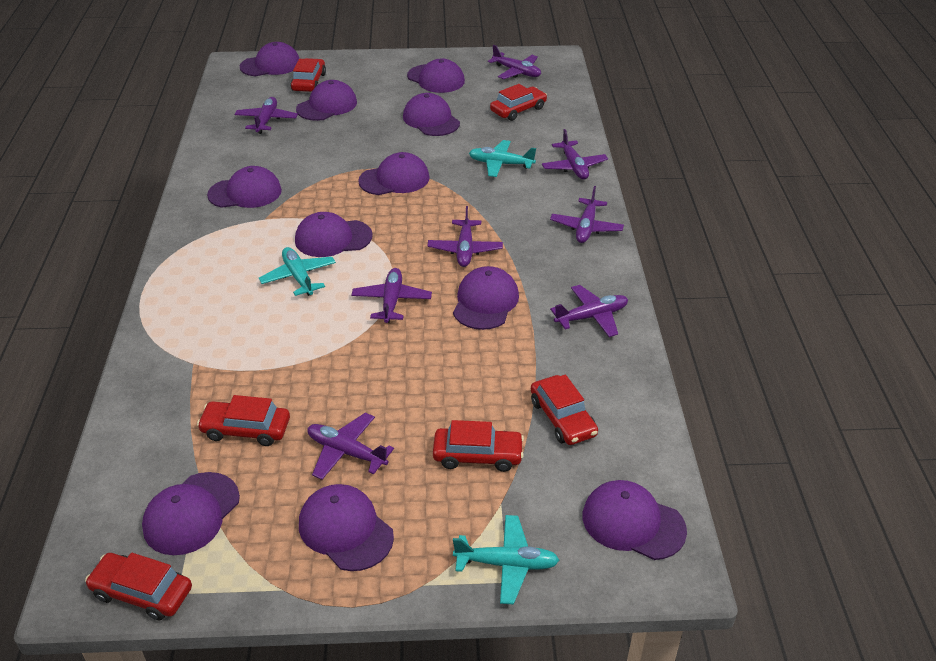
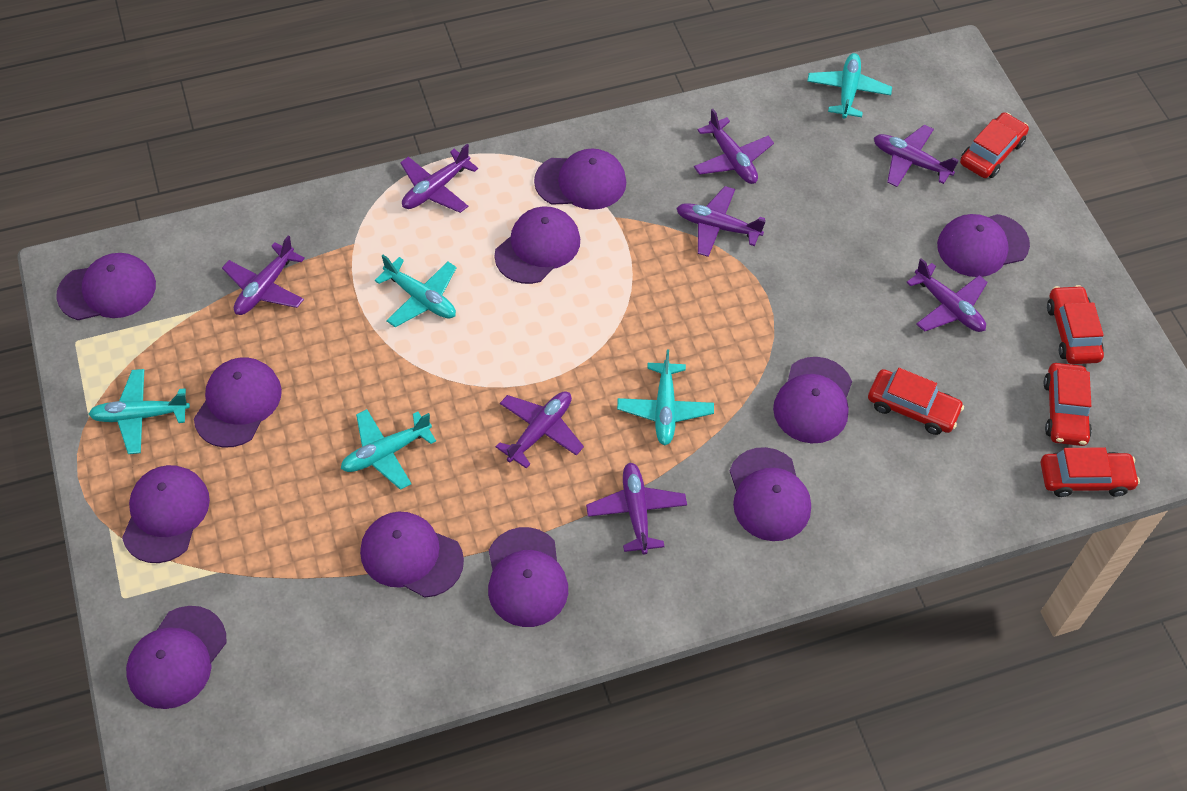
red car: 6 -> 5
turquoise plane: 3 -> 5

